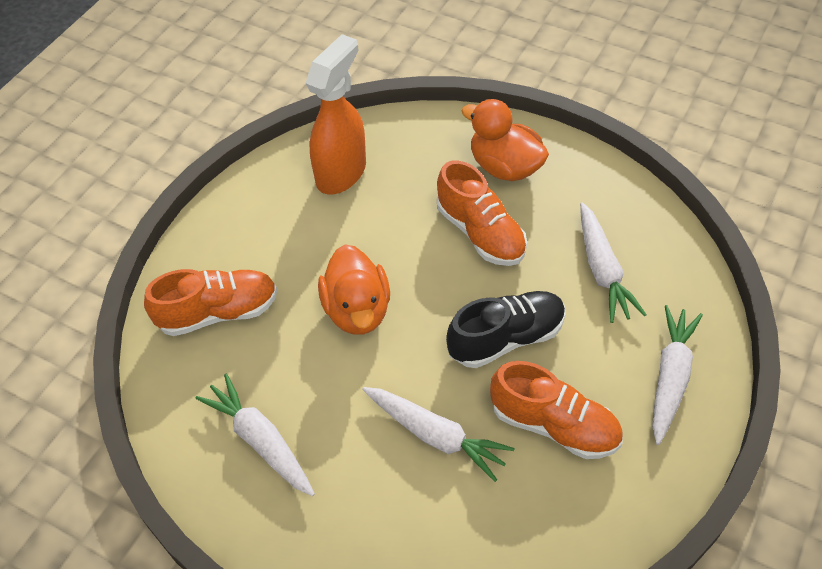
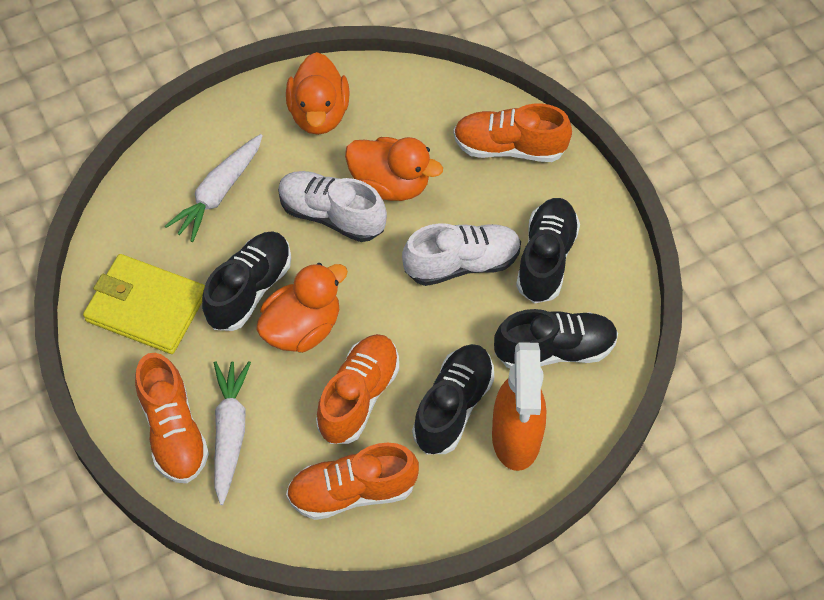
black shoe: 1 -> 4
orange duck: 2 -> 3
orange shoe: 3 -> 4
white carrot: 4 -> 2
white shoe: 0 -> 2
yellow wallet: 0 -> 1

